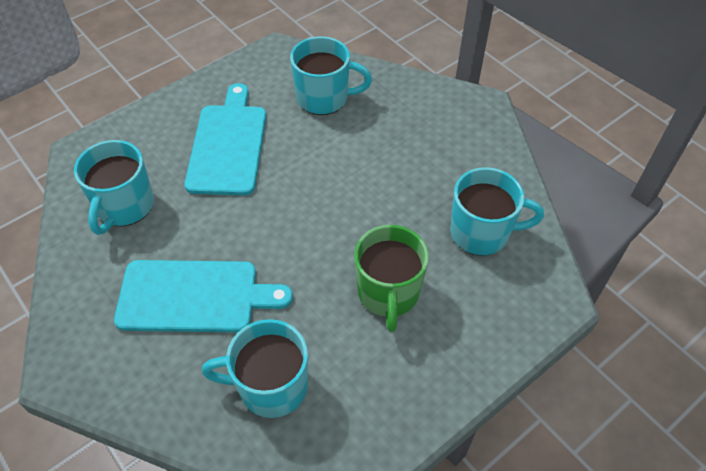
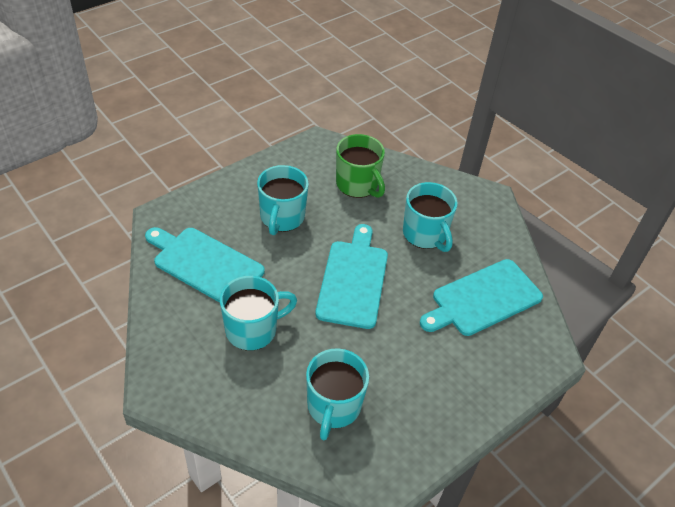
turquoise cutting board: 2 -> 3

